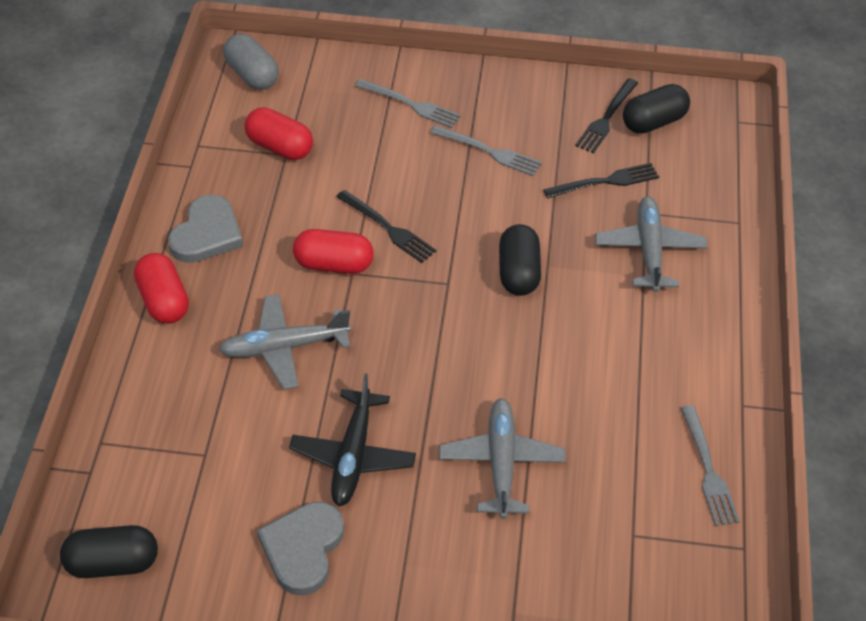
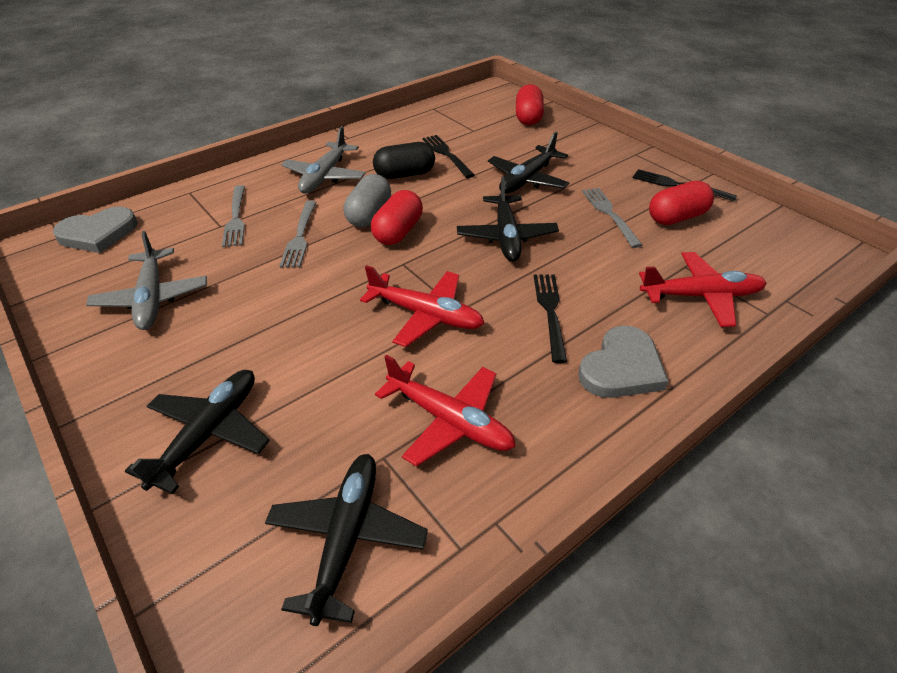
black capsule: 3 -> 1
black plane: 1 -> 4
grey plane: 3 -> 2
red plane: 0 -> 3

